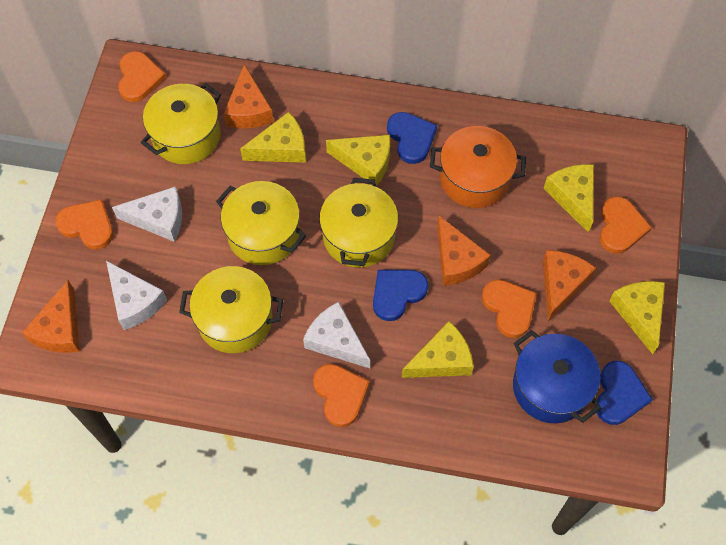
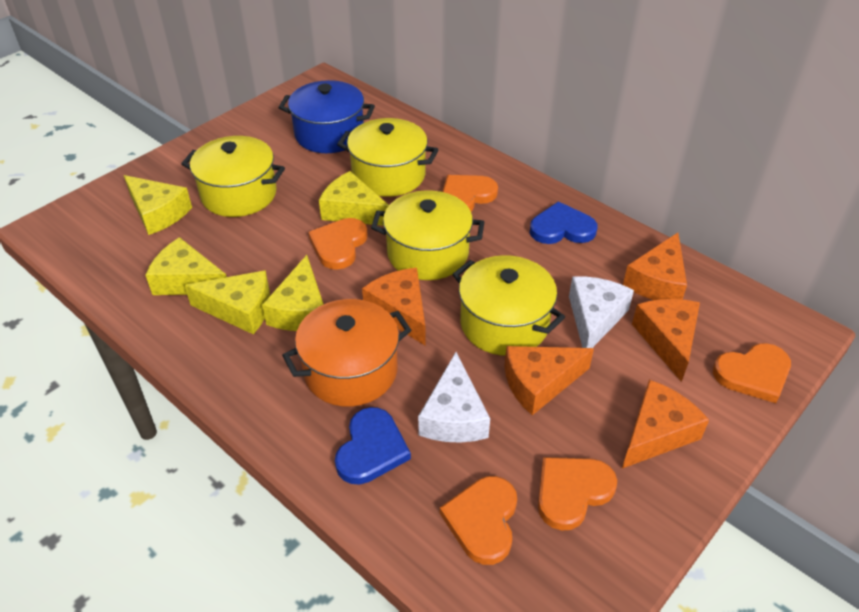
blue heart: 3 -> 2
orange cheese: 4 -> 5
white cheese: 3 -> 2

